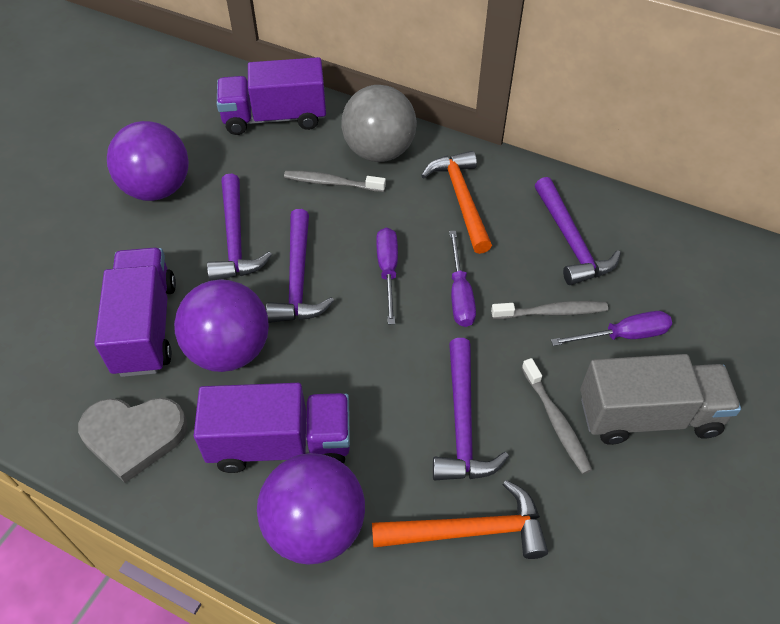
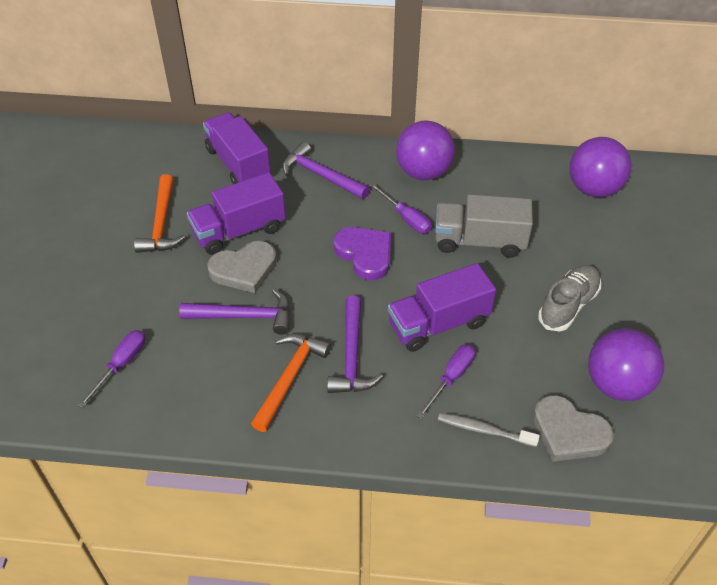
grey ball: 1 -> 0
grey heart: 1 -> 2
grey shoe: 0 -> 1
grey toothbrush: 3 -> 1
purple hammer: 4 -> 3
purple heart: 0 -> 1

